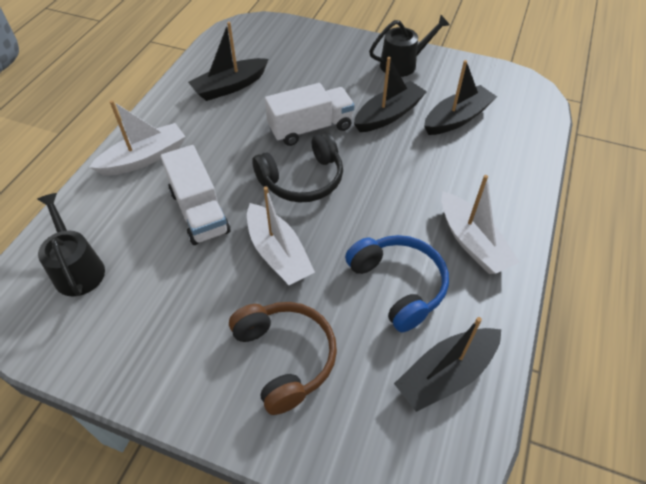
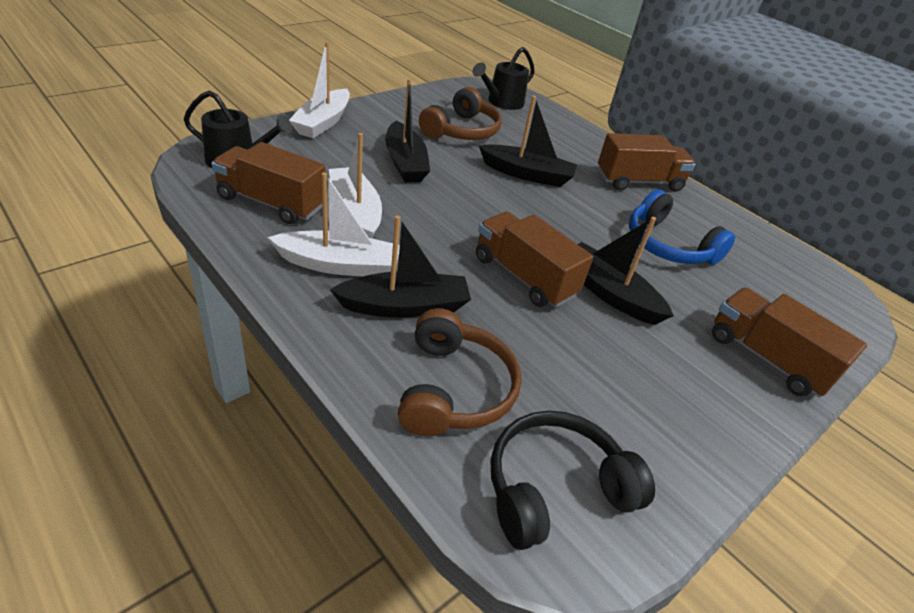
brown headphones: 1 -> 2
brown truck: 0 -> 4
white truck: 2 -> 0

